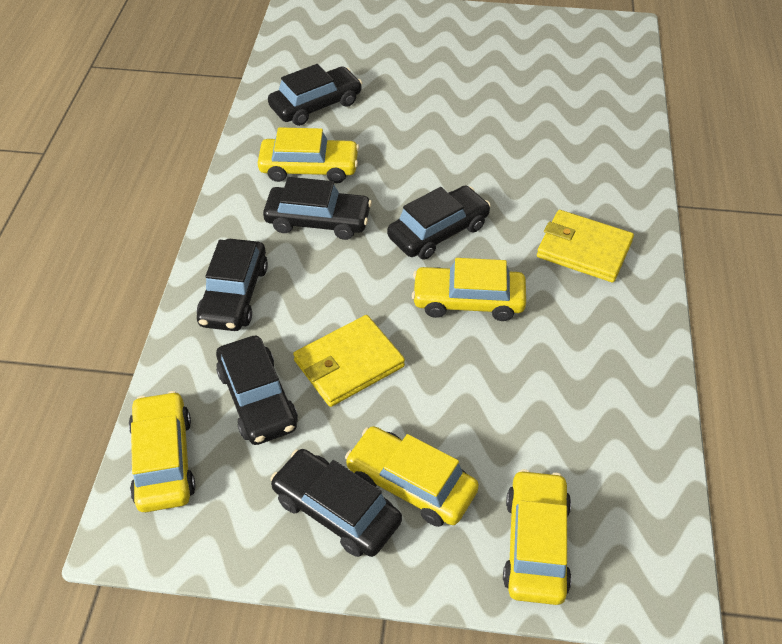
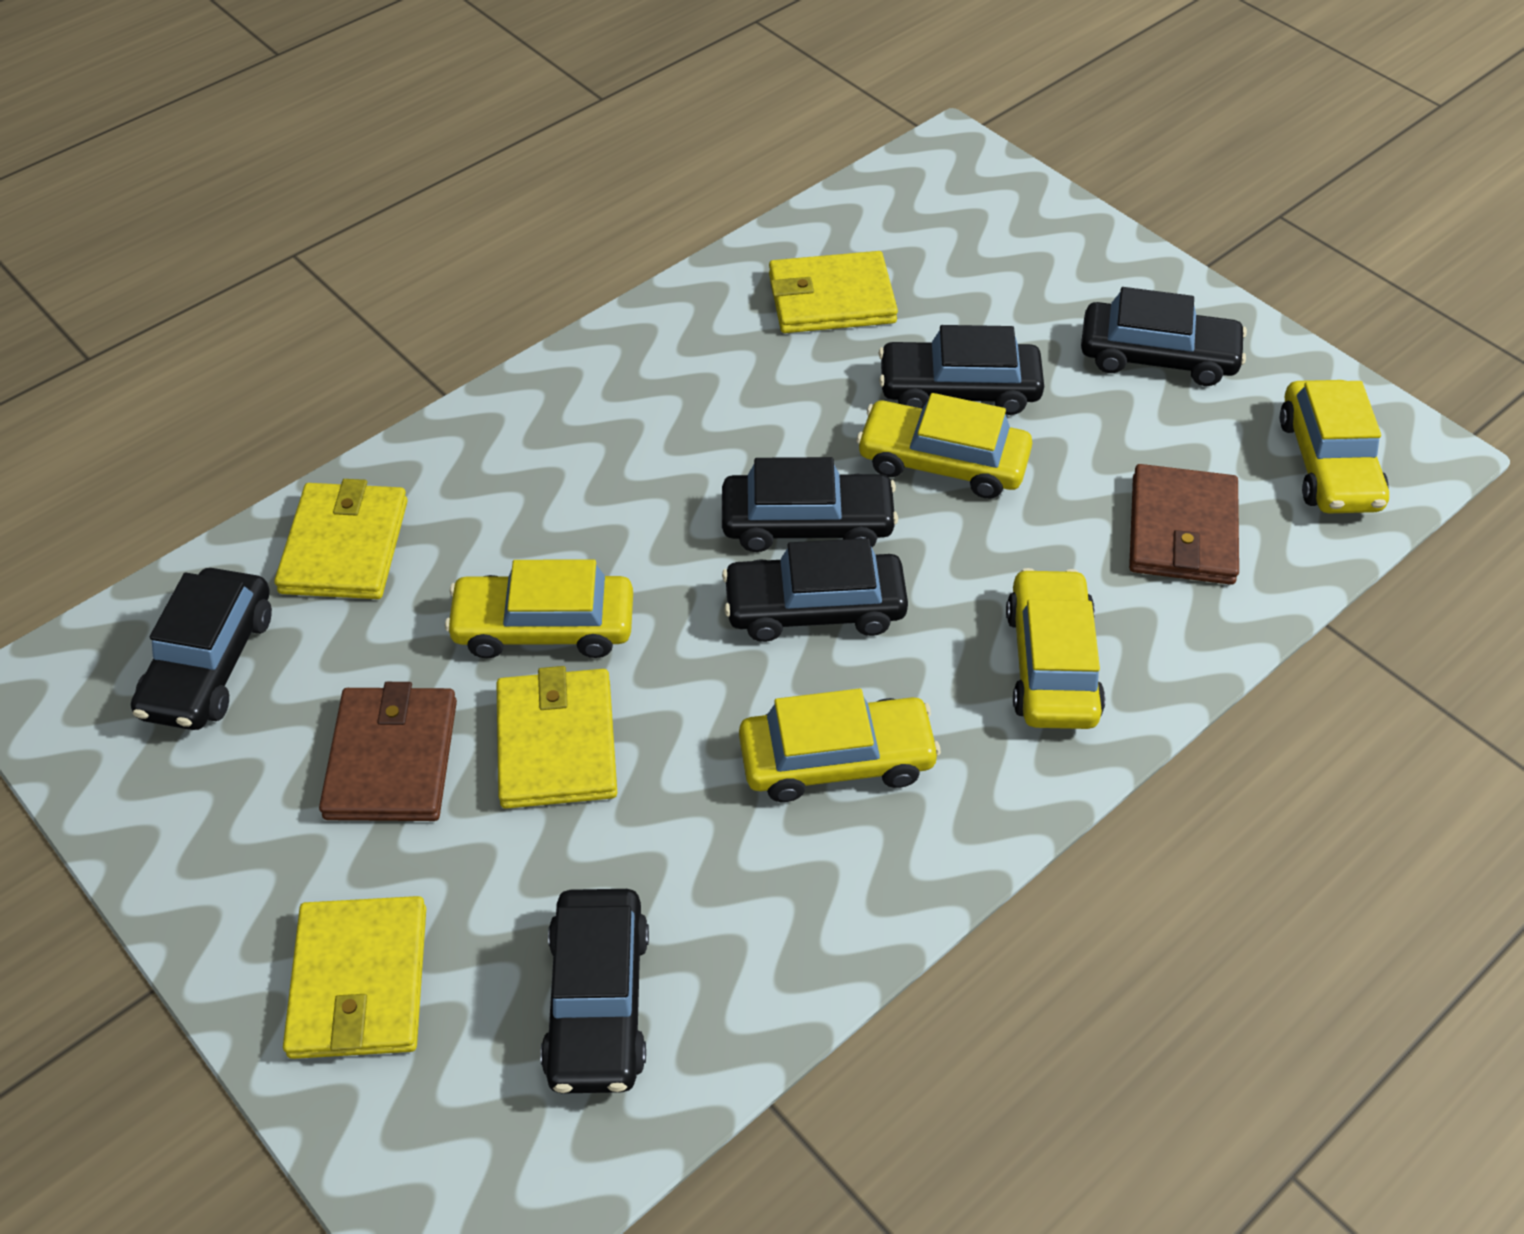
brown wallet: 0 -> 2
yellow wallet: 2 -> 4

